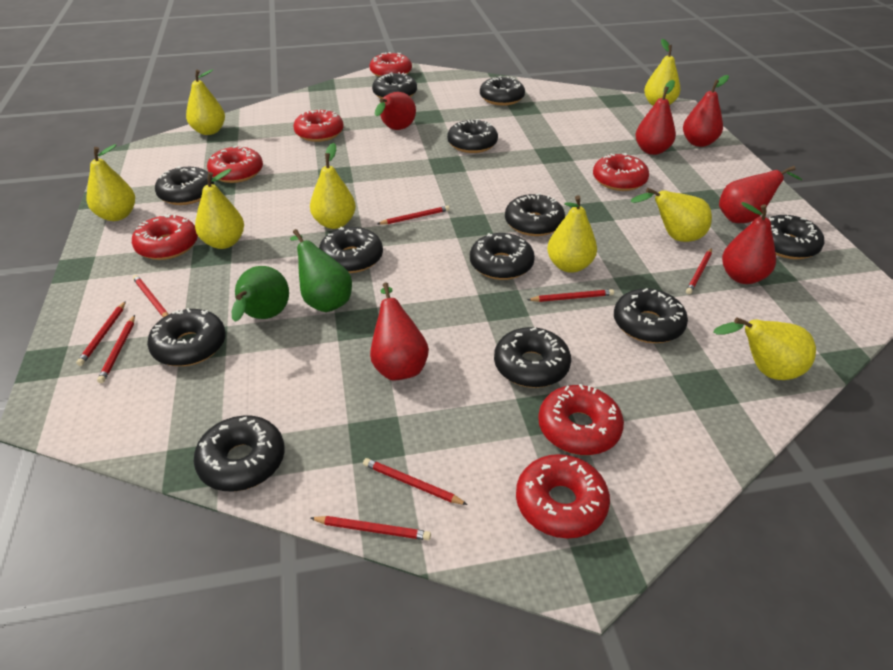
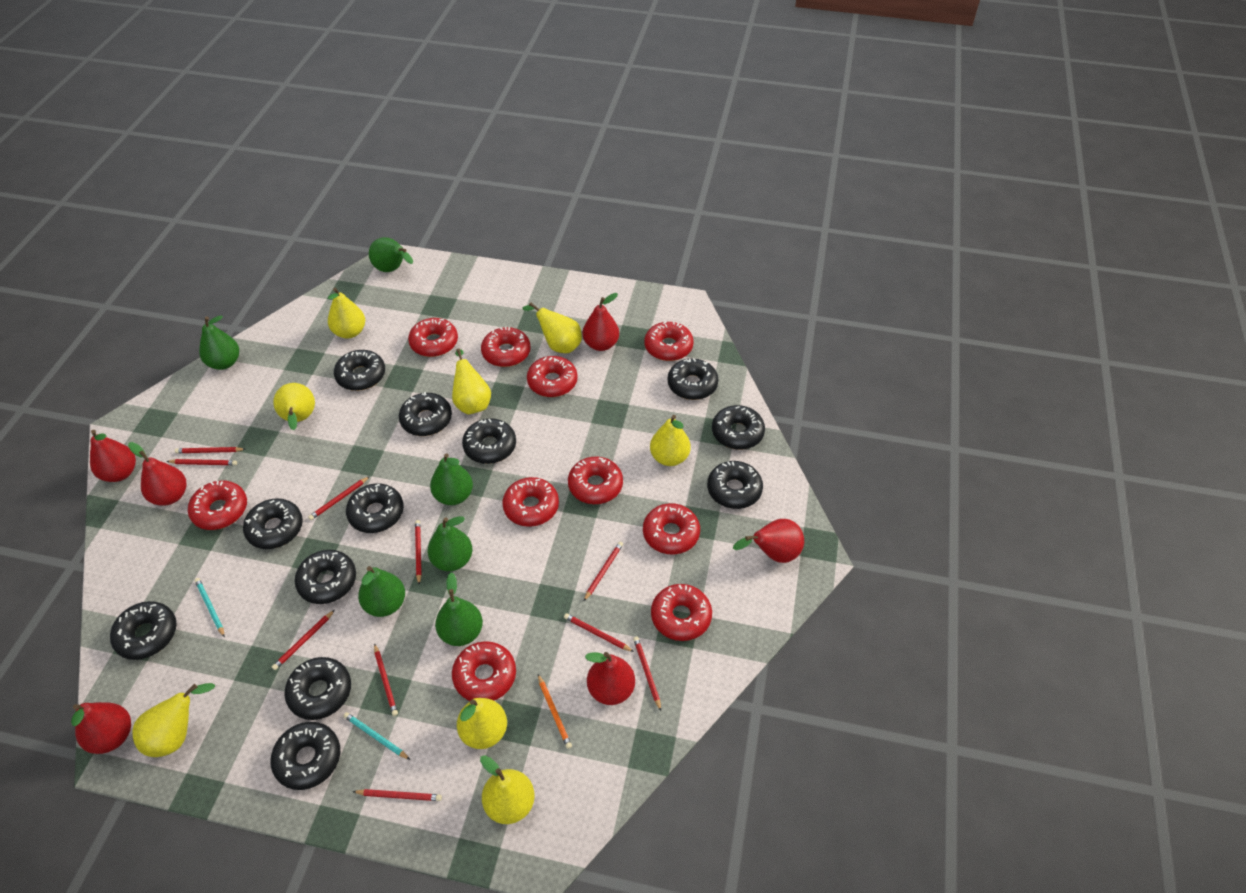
green pear: 2 -> 6
orange pencil: 0 -> 1
red donut: 7 -> 10
red pencil: 8 -> 10
turquoise pencil: 0 -> 2

